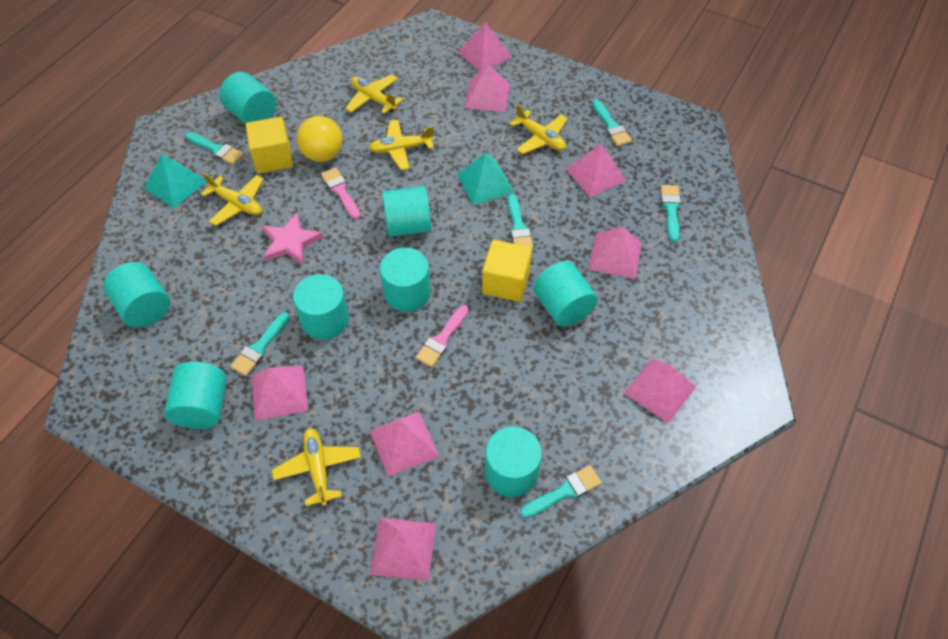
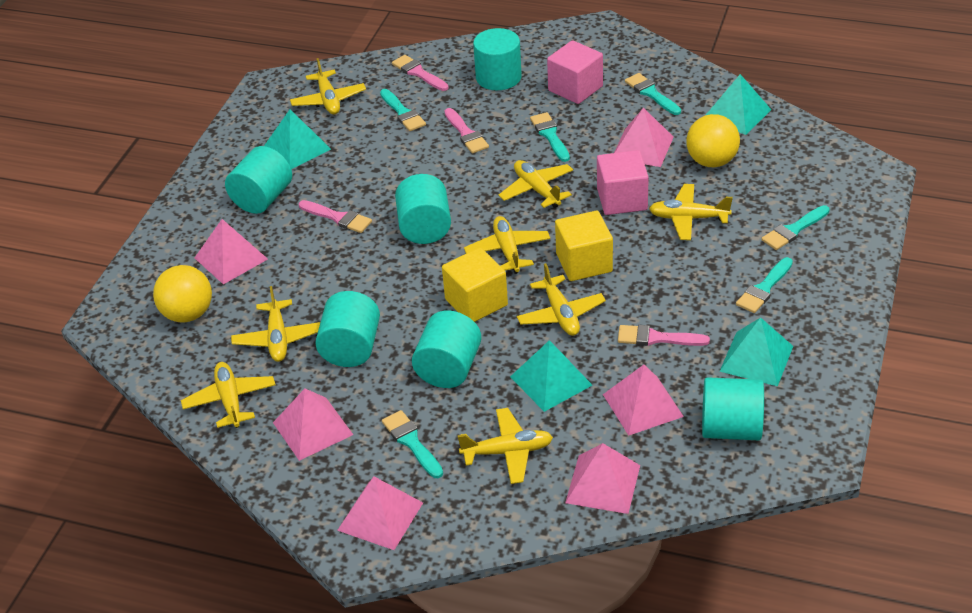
pink brush: 2 -> 4
pink cube: 0 -> 2
pink pyramid: 8 -> 6
pink star: 1 -> 0
turquoise cylinder: 8 -> 6
turquoise pyramid: 2 -> 4
yellow ball: 1 -> 2
yellow plane: 5 -> 8

